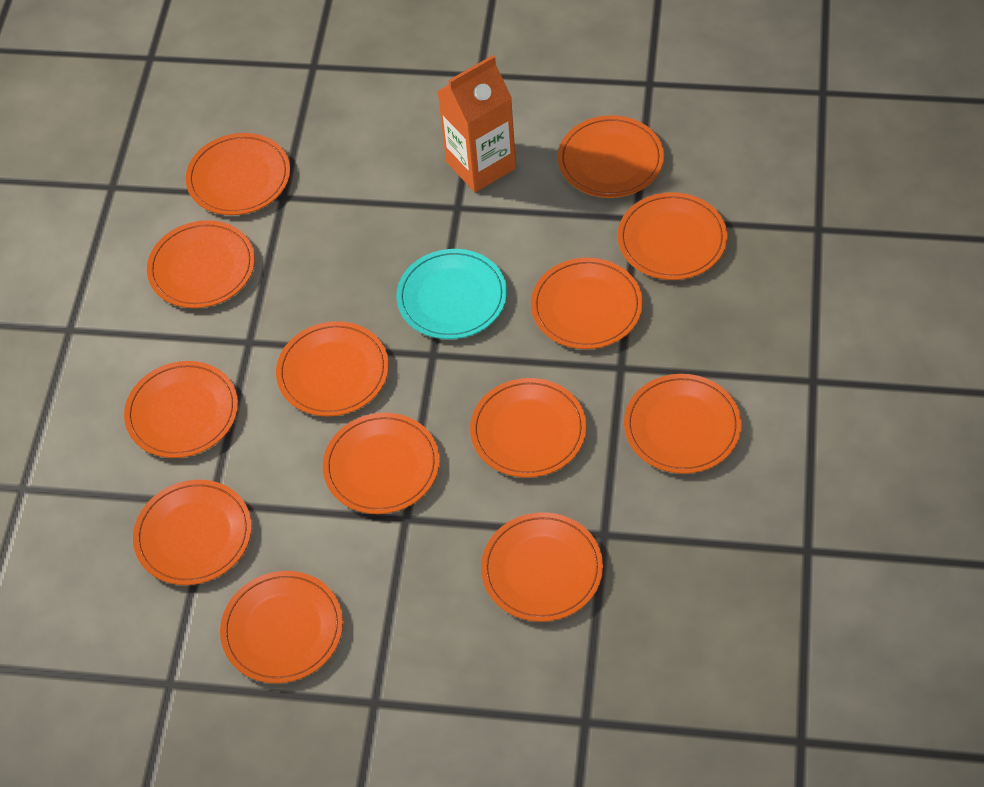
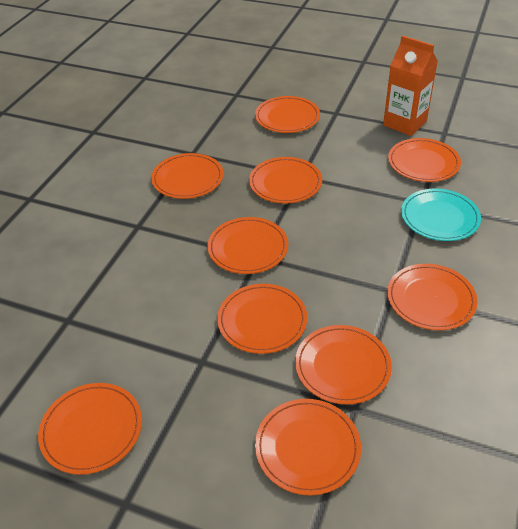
orange plate: 13 -> 10

